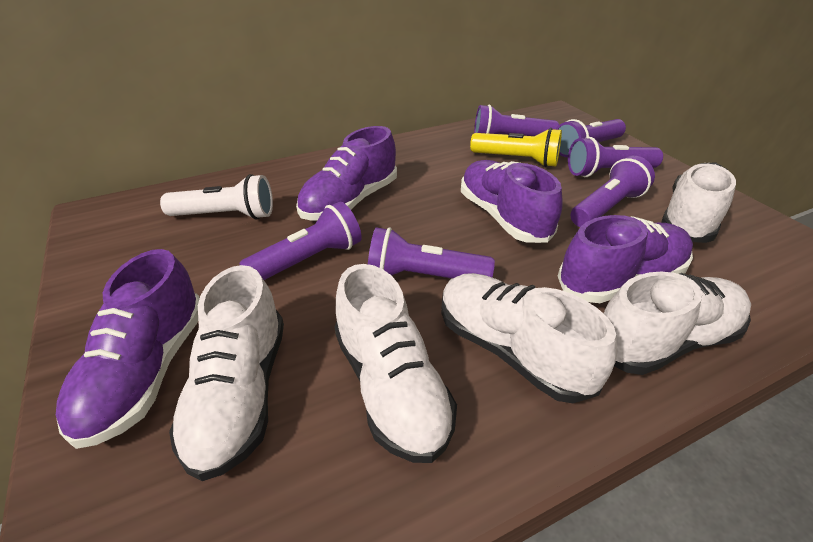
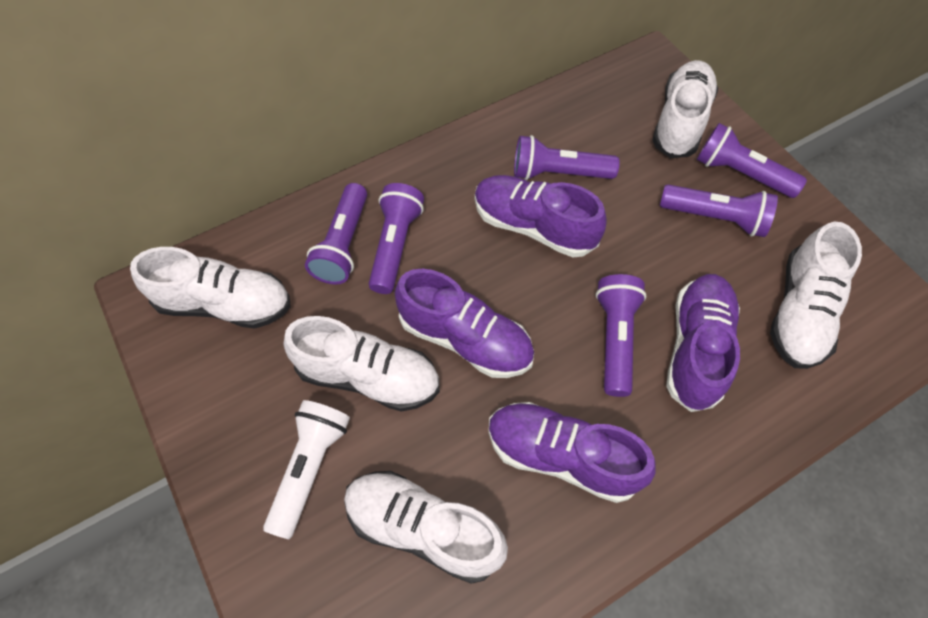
yellow flashlight: 1 -> 0

